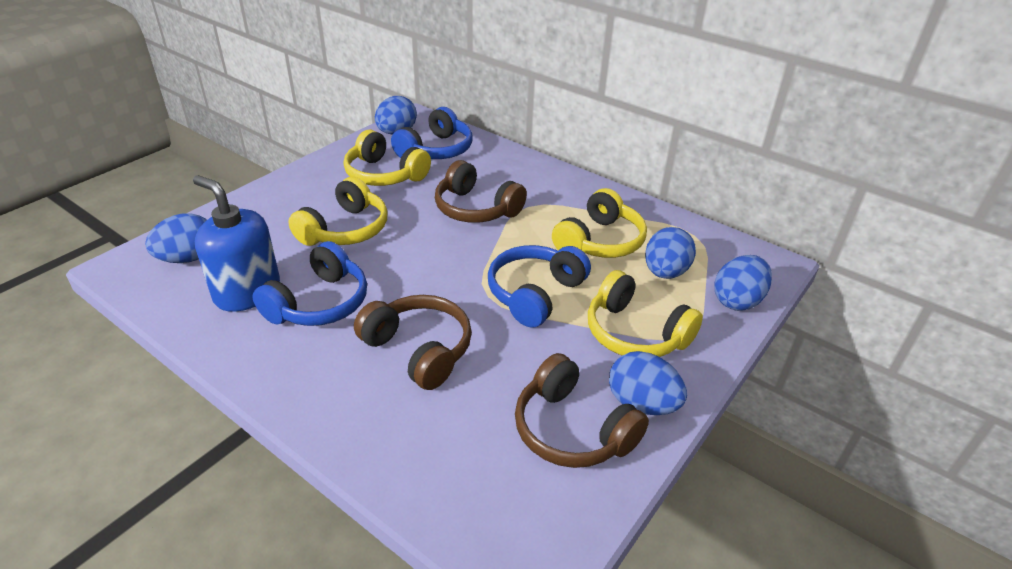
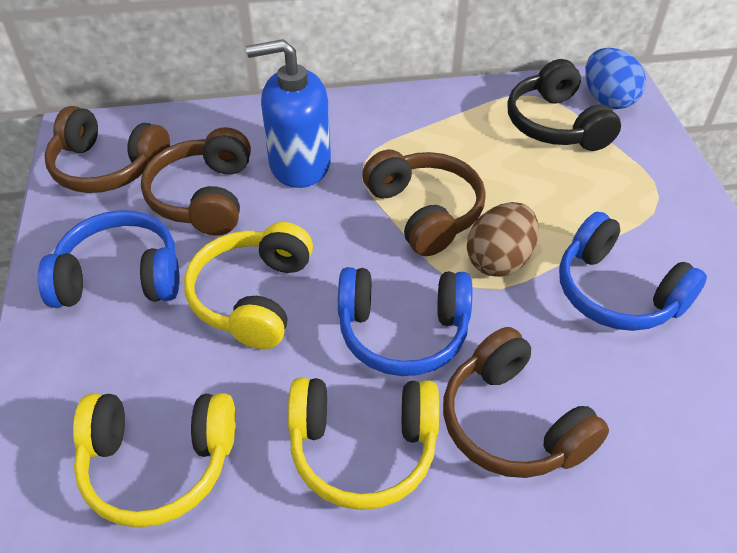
black headphones: 0 -> 1
blue egg: 5 -> 1
brown egg: 0 -> 1
brown headphones: 3 -> 4
yellow headphones: 4 -> 3

